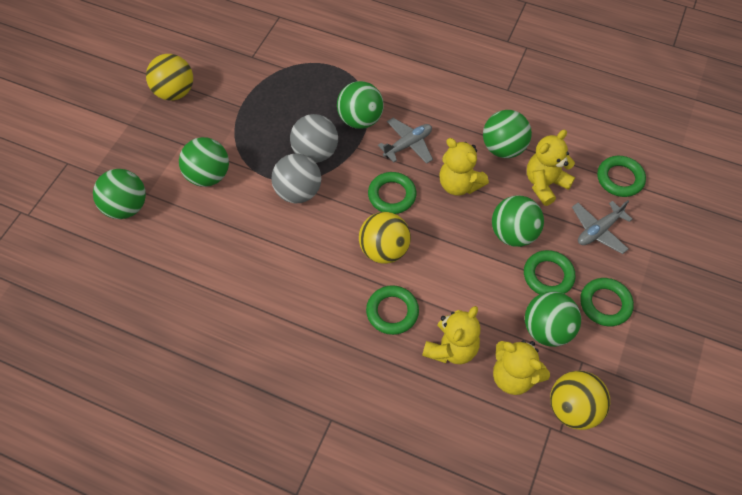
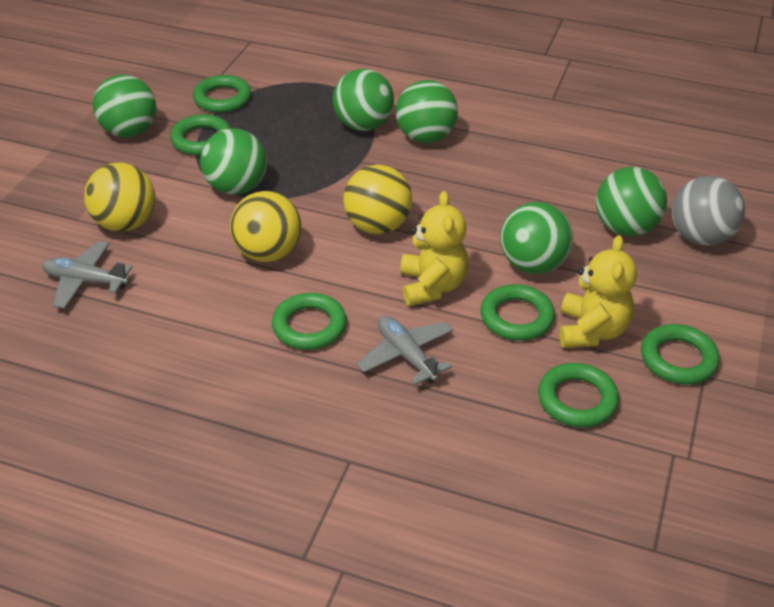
green ring: 5 -> 6
grey ball: 2 -> 1
yellow teddy bear: 4 -> 2

